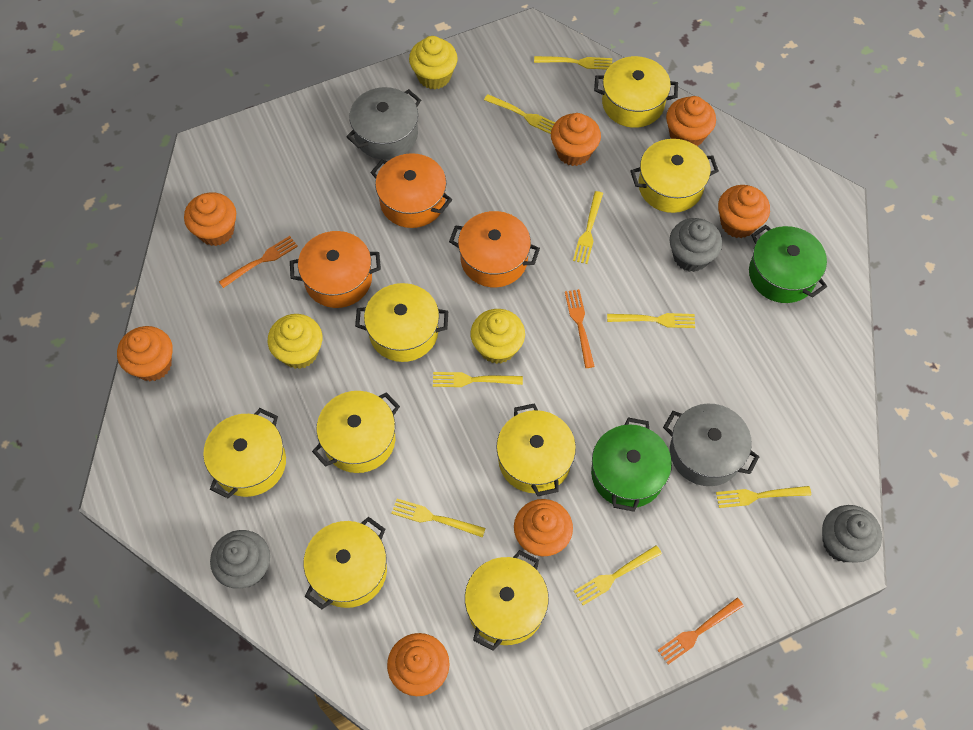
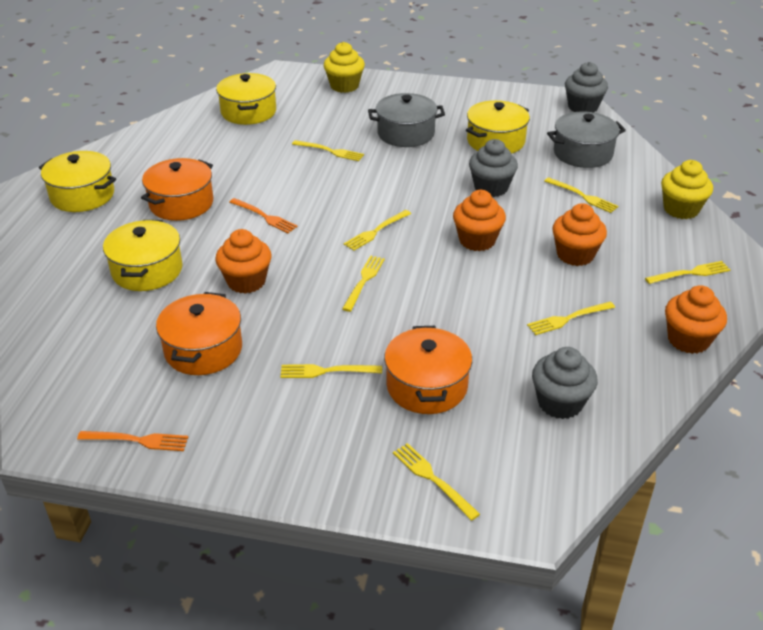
green pot: 2 -> 0
orange cupcake: 7 -> 4
orange fork: 3 -> 2
yellow cupcake: 3 -> 2
yellow pot: 8 -> 4

